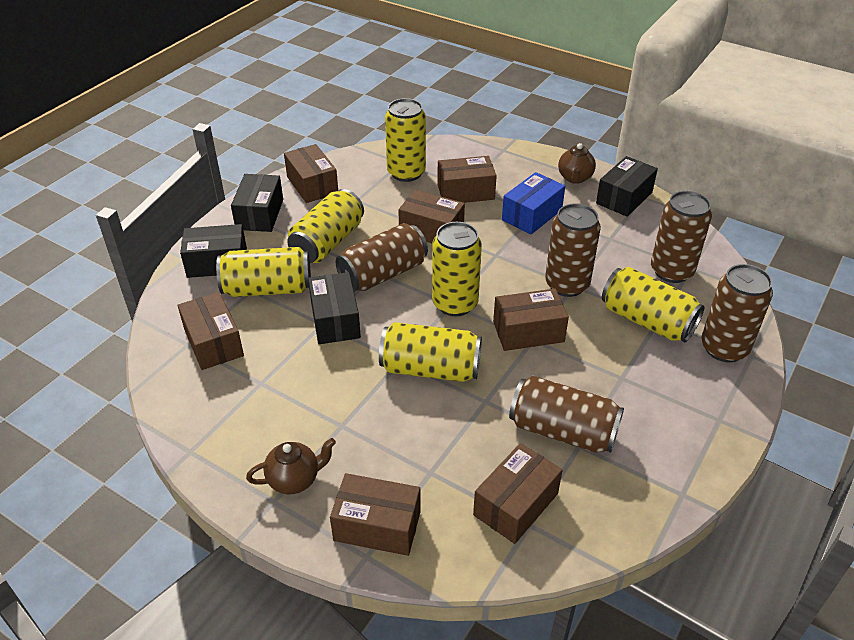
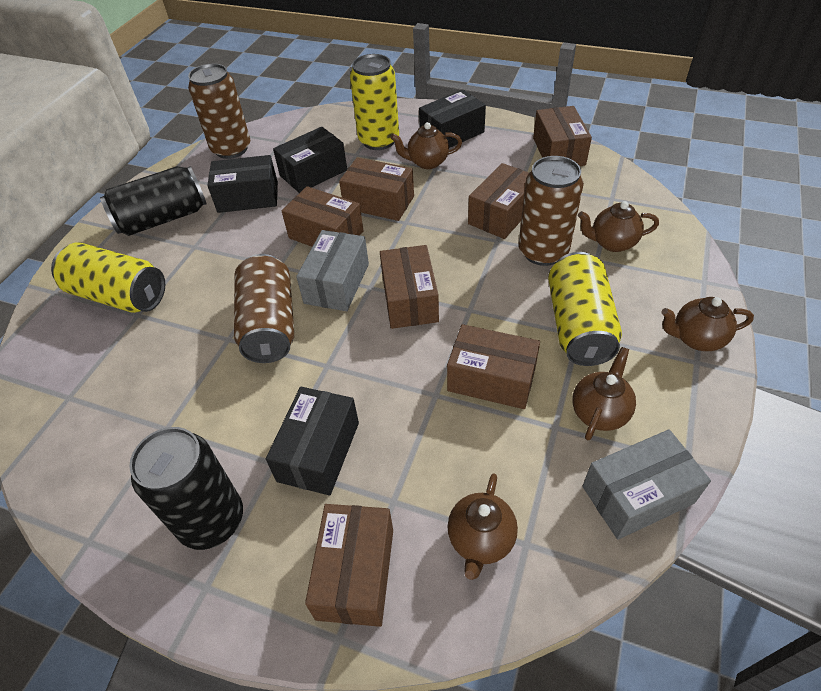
black can: 0 -> 2
blue box: 1 -> 0
brown can: 5 -> 3
brown teapot: 2 -> 5
grey box: 0 -> 2
yellow can: 6 -> 3

